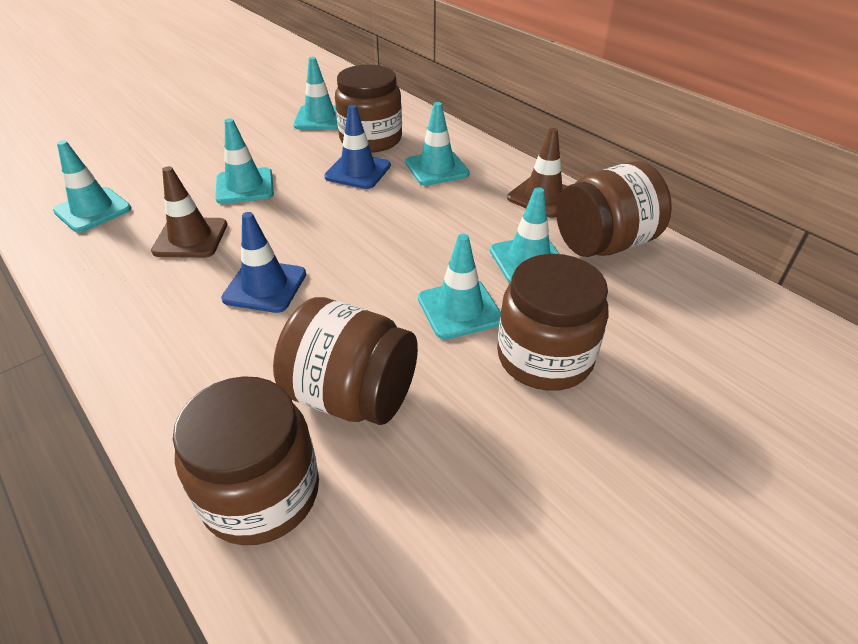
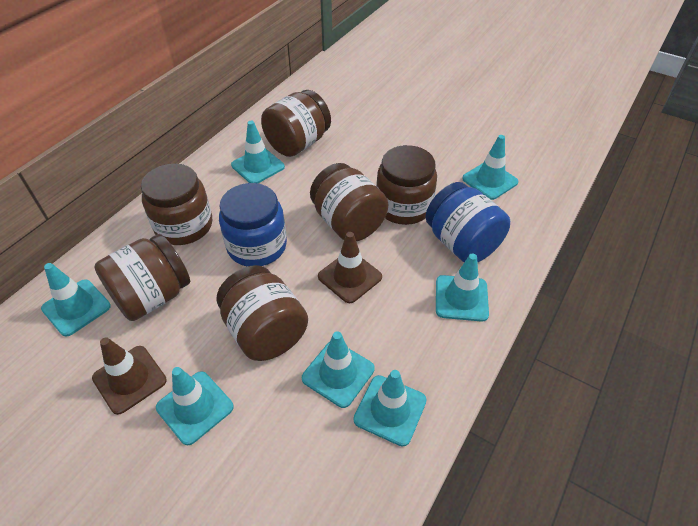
blue jar: 0 -> 2
blue traffic cone: 2 -> 0
brown jar: 5 -> 6
turquoise traffic cone: 6 -> 7

